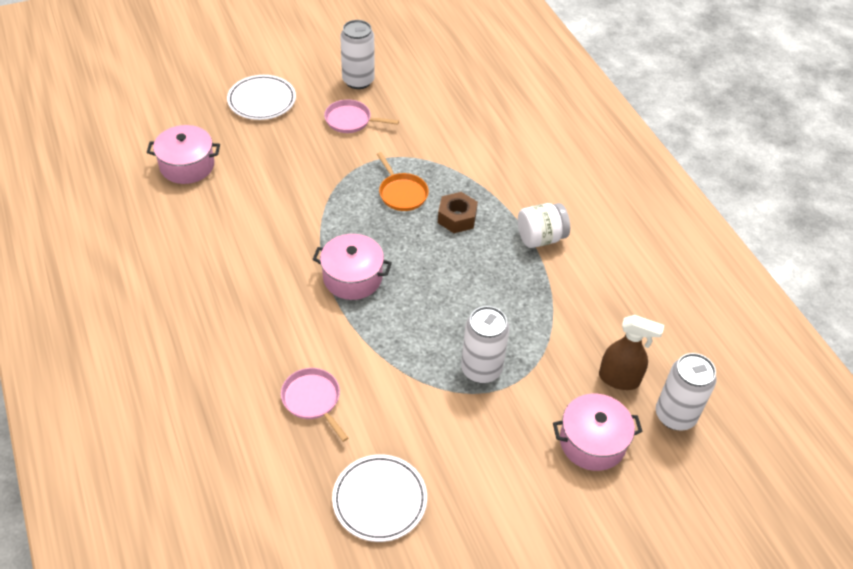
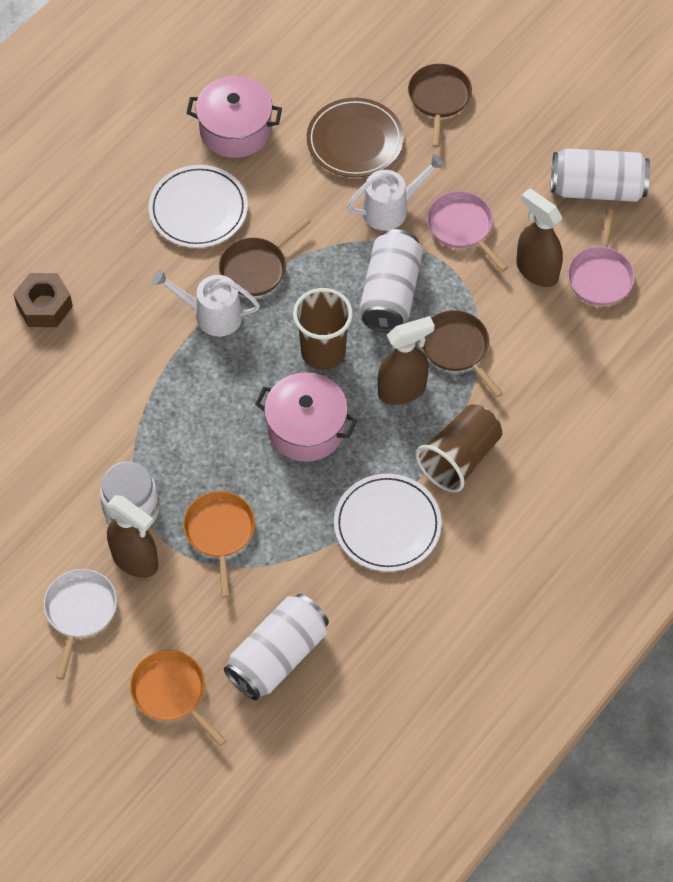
brown cup: 0 -> 2
brown pan: 0 -> 3
brown plate: 0 -> 1
brown spray bottle: 1 -> 3
orange pan: 1 -> 2
pink pot: 3 -> 2
white pan: 0 -> 1
white watering can: 0 -> 2

